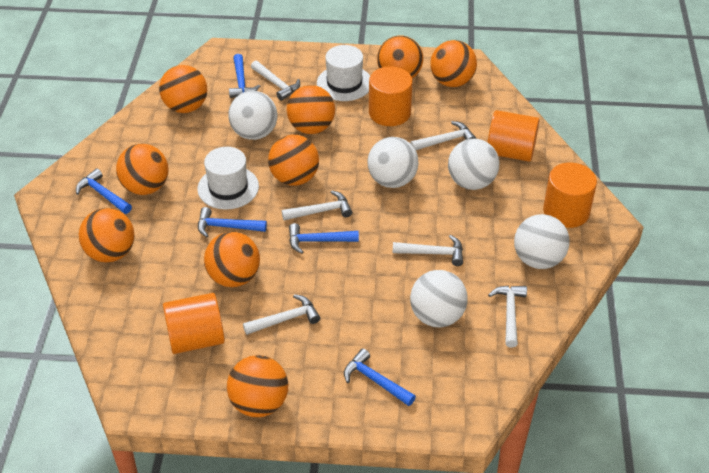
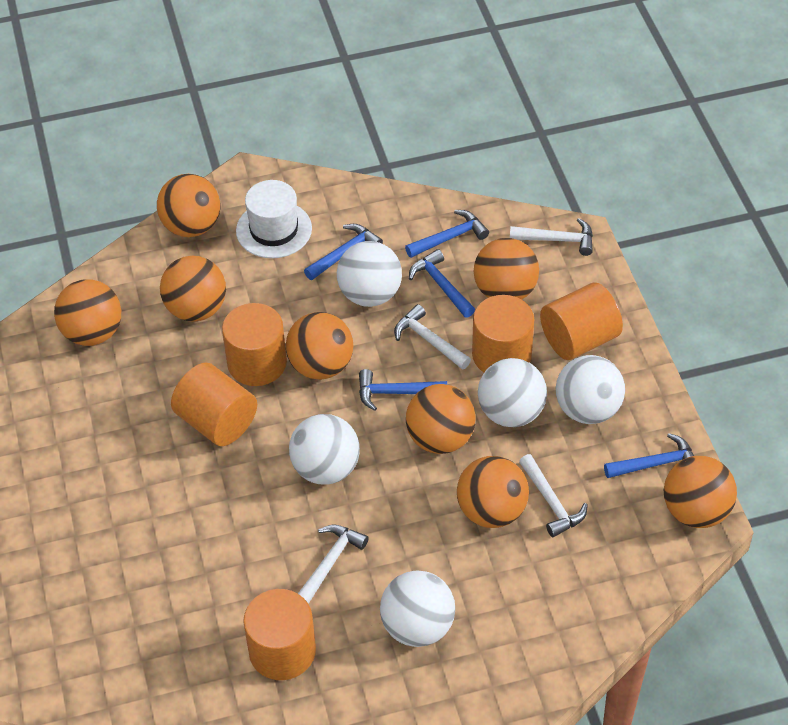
orange ball: 9 -> 8
orange cylinder: 4 -> 5
white hammer: 6 -> 4
white hat: 2 -> 1

